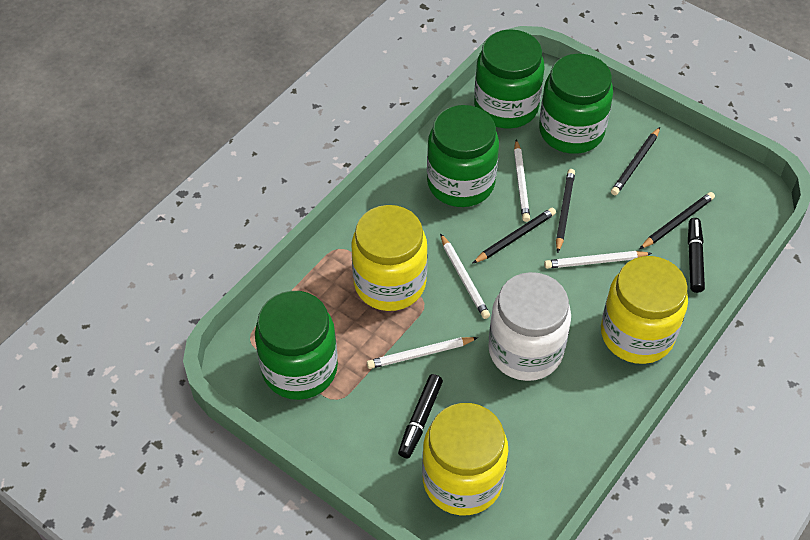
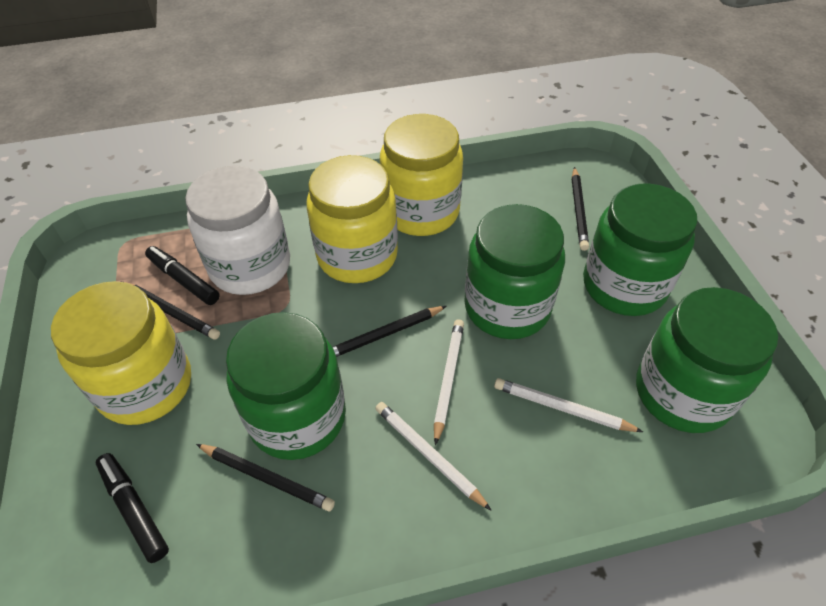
white pencil: 4 -> 3

